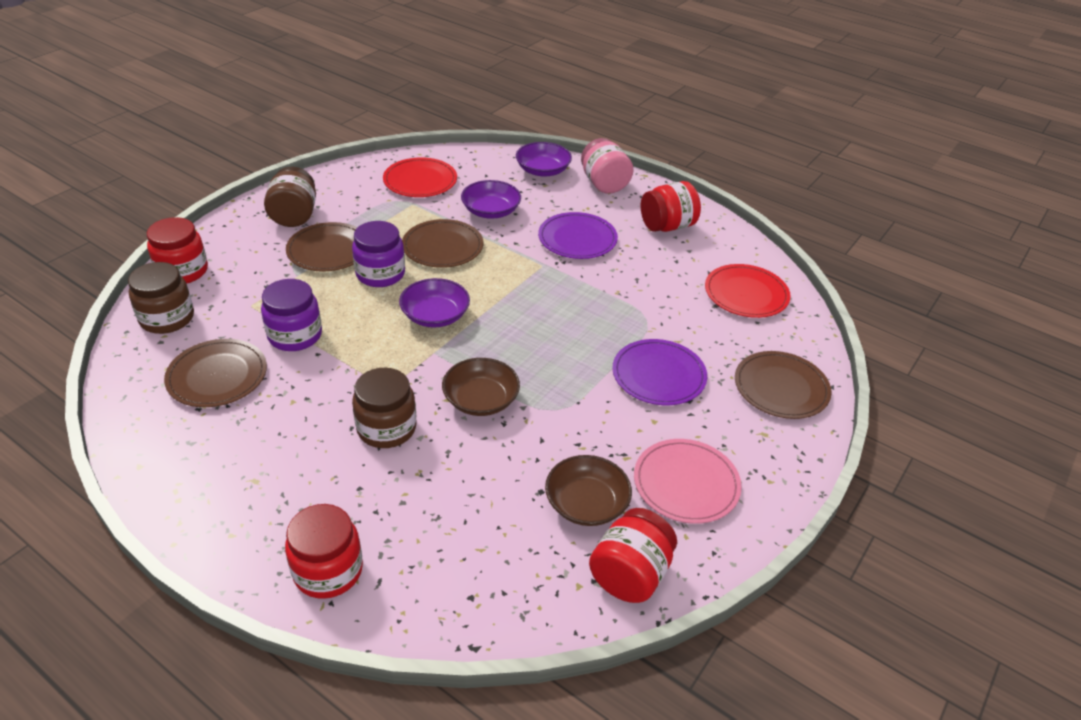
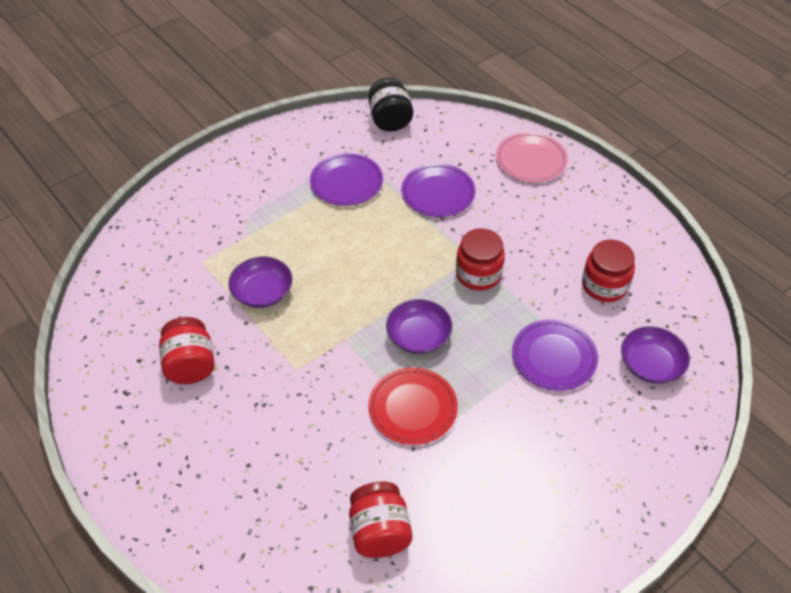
black jar: 0 -> 1
brown bowl: 2 -> 0
brown jar: 3 -> 0
brown plate: 4 -> 0
pink jar: 1 -> 0
purple jar: 2 -> 0
purple plate: 2 -> 3
red plate: 2 -> 1

